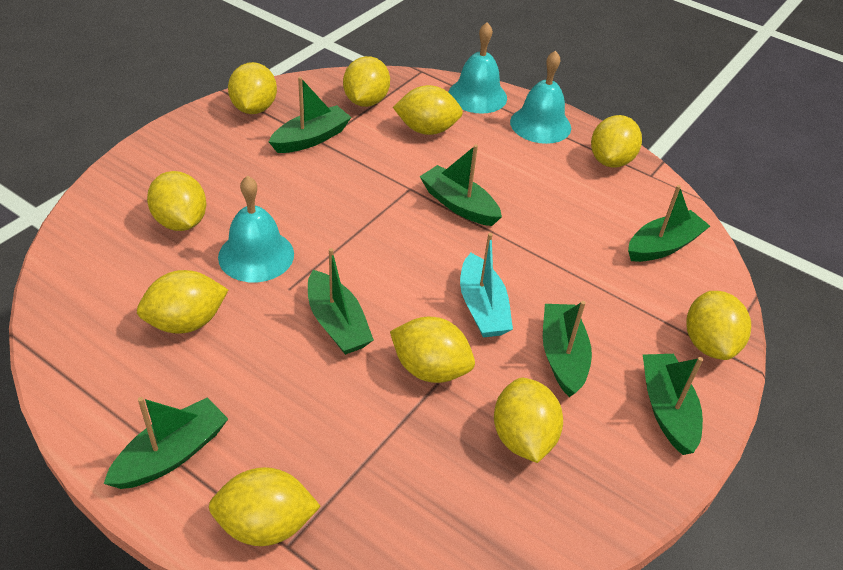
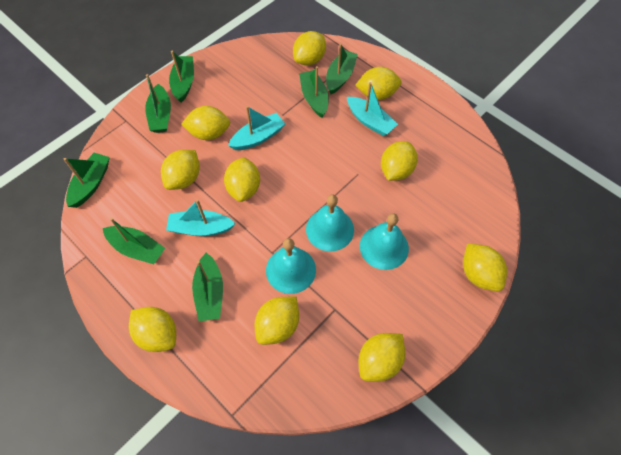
turquoise boat: 1 -> 3

